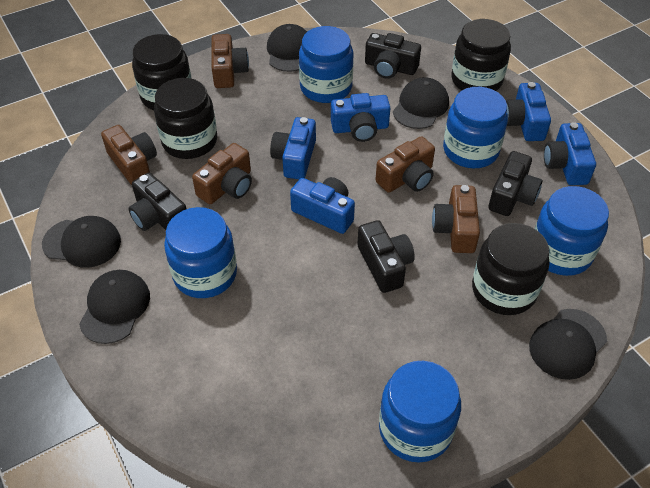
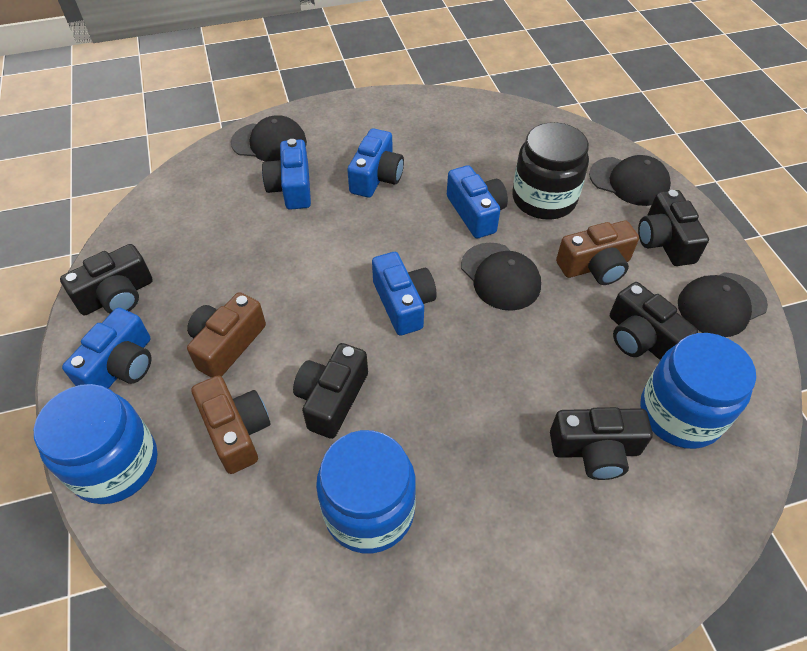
black camera: 4 -> 5
black cap: 5 -> 4
black jar: 4 -> 1
blue jar: 5 -> 3
brown camera: 5 -> 3

